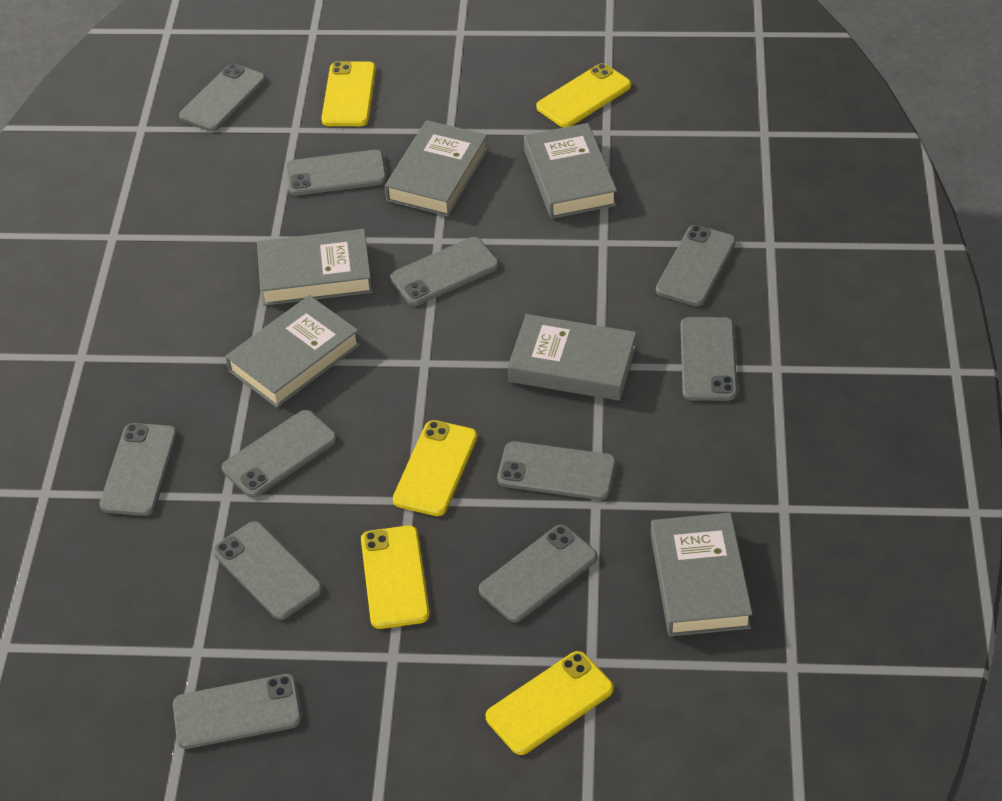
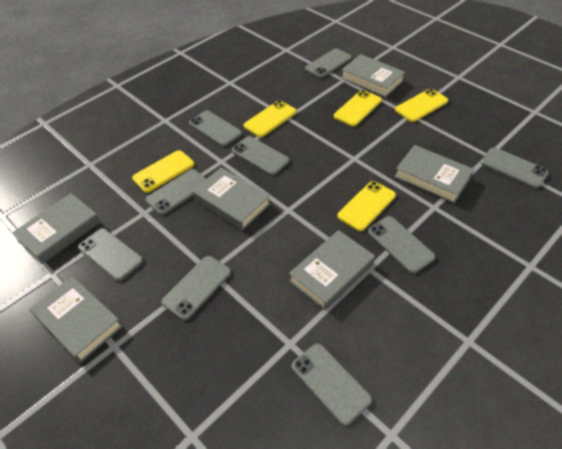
grey phone: 11 -> 9

